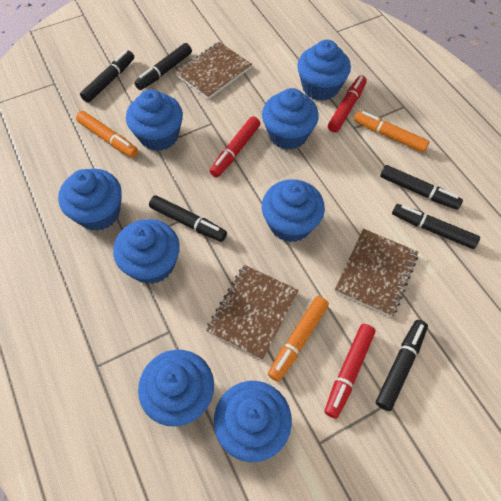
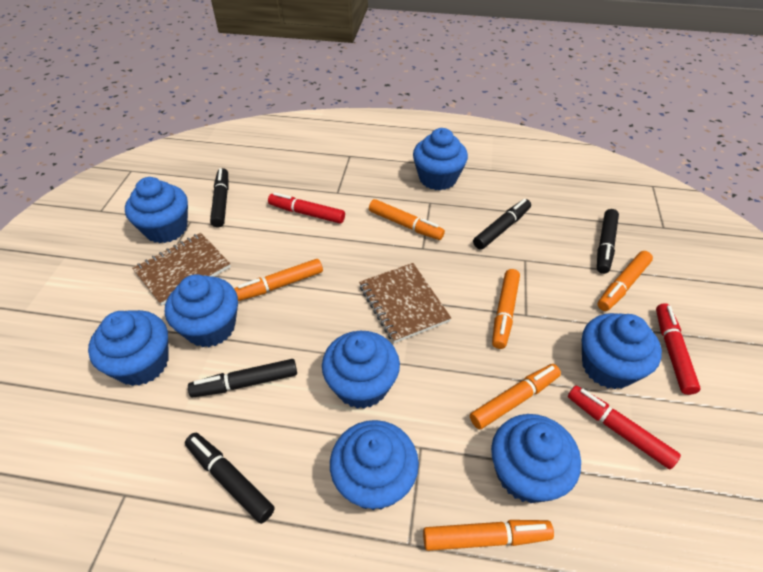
black marker: 6 -> 5
brown notebook: 3 -> 2
orange marker: 3 -> 6

